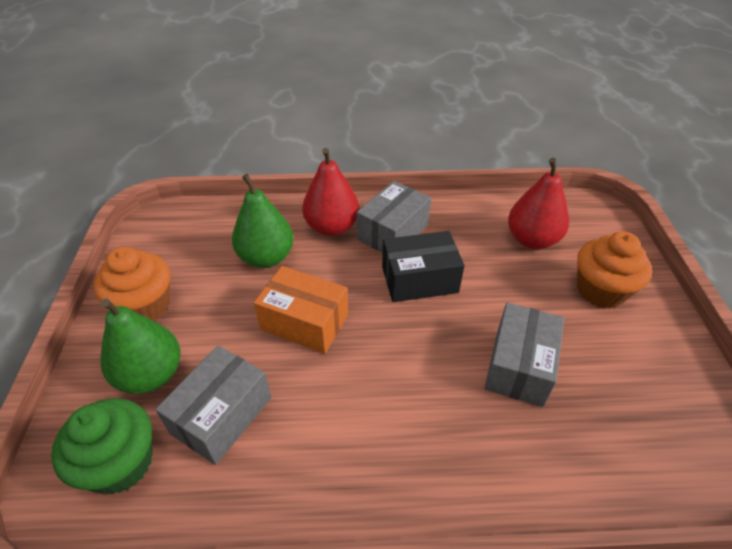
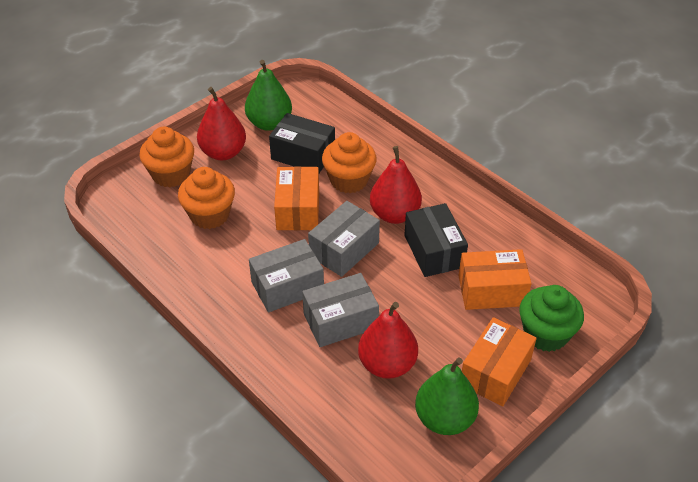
black box: 1 -> 2
orange box: 1 -> 3
orange cupcake: 2 -> 3
red pear: 2 -> 3

